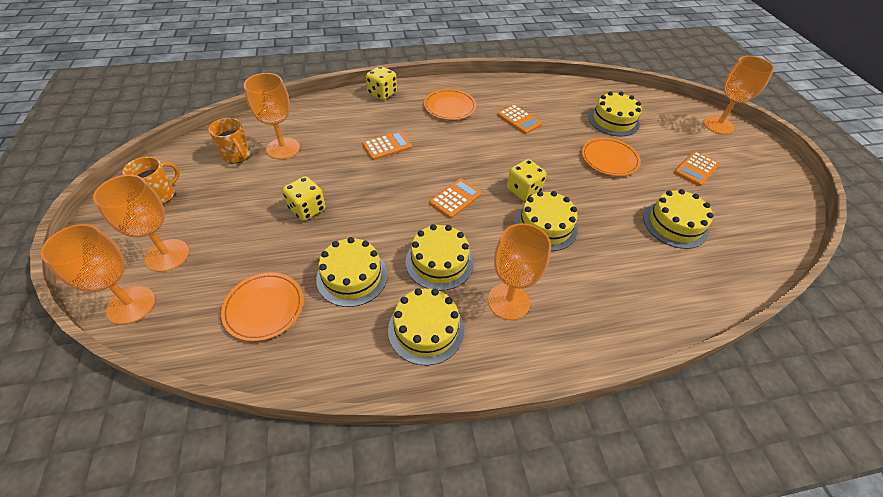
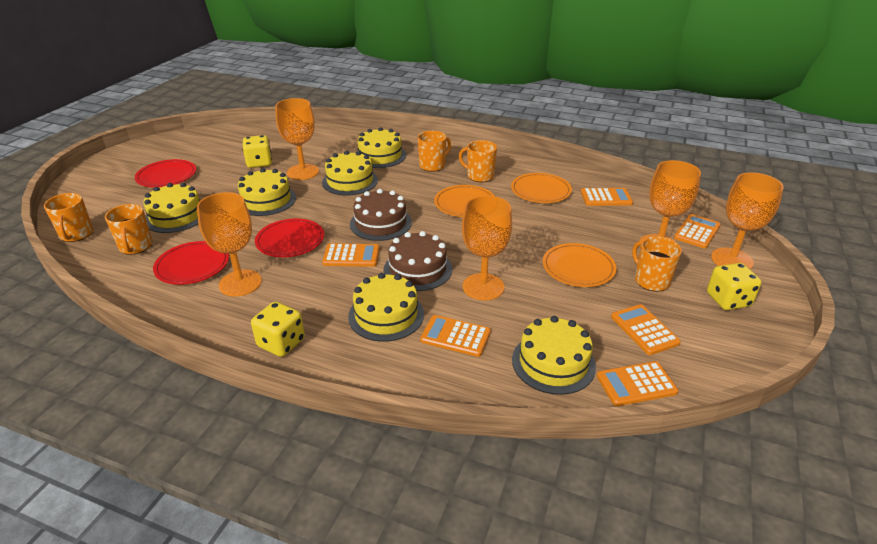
brown cake: 0 -> 2
orange calculator: 4 -> 6
orange mug: 2 -> 5
red plate: 0 -> 3

